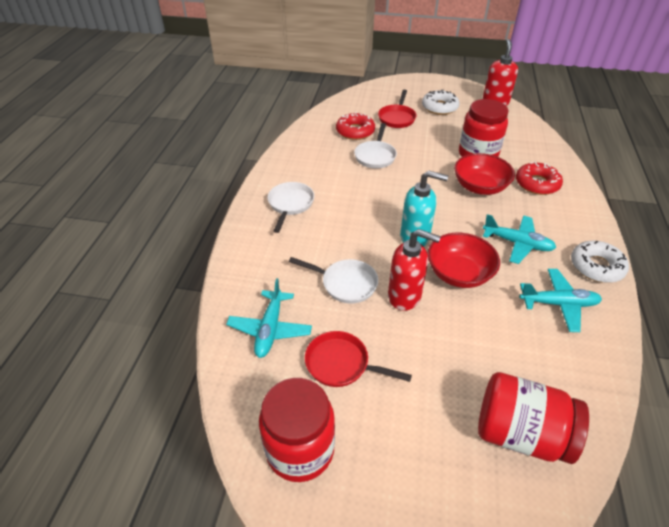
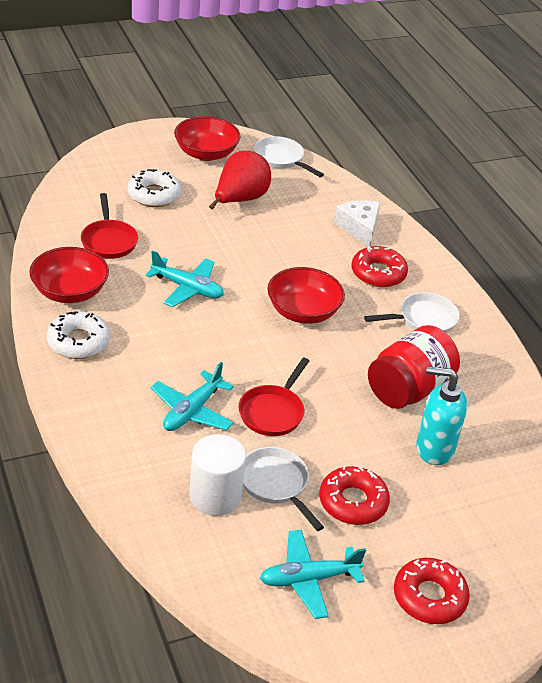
red bowl: 2 -> 3
red donut: 2 -> 3
red jar: 3 -> 1
red pear: 0 -> 1
red soap dispenser: 2 -> 0
white cheese: 0 -> 1
white cylinder: 0 -> 1

